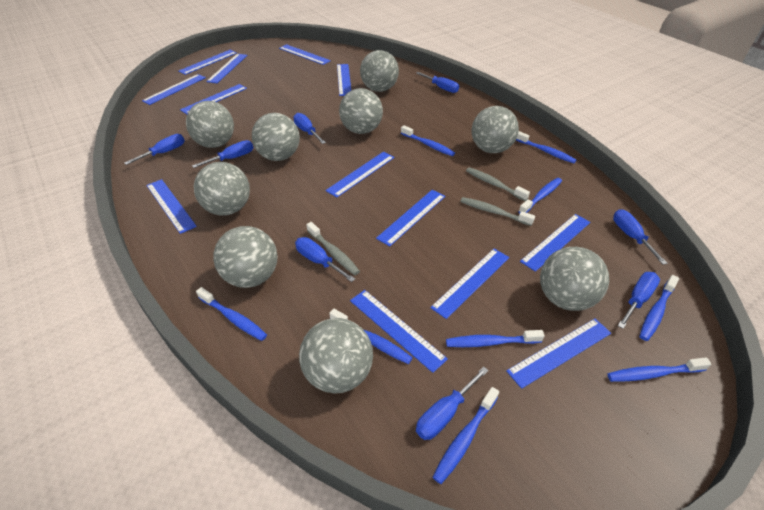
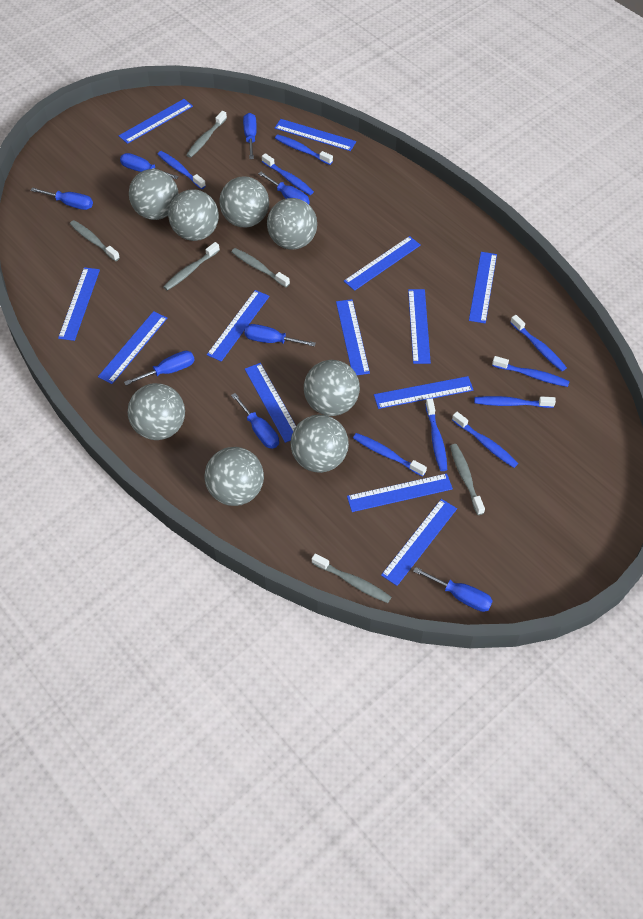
grey ball: 9 -> 8
grey toothbrush: 3 -> 6

